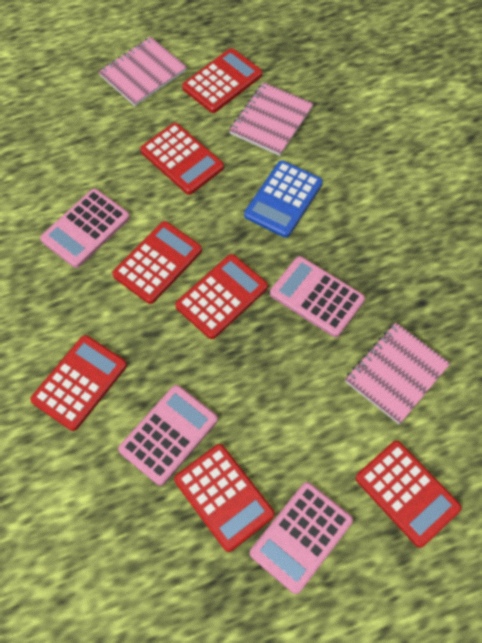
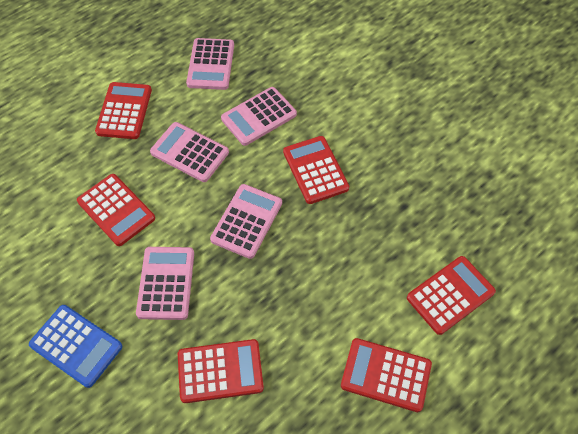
pink calculator: 4 -> 5
pink notebook: 3 -> 0
red calculator: 7 -> 6

